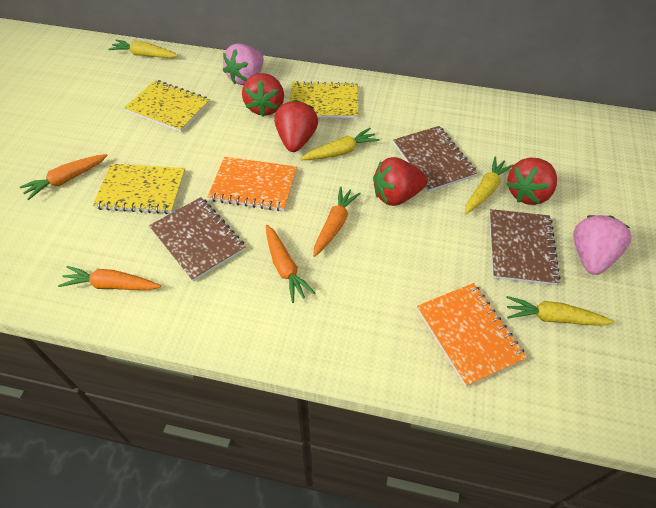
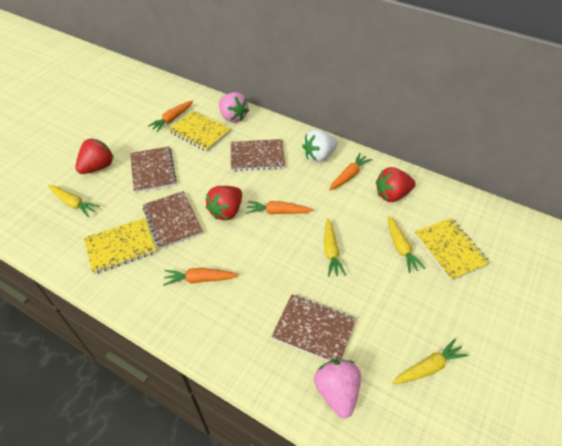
brown notebook: 3 -> 4
orange notebook: 2 -> 0
red strawberry: 4 -> 3
white strawberry: 0 -> 1

